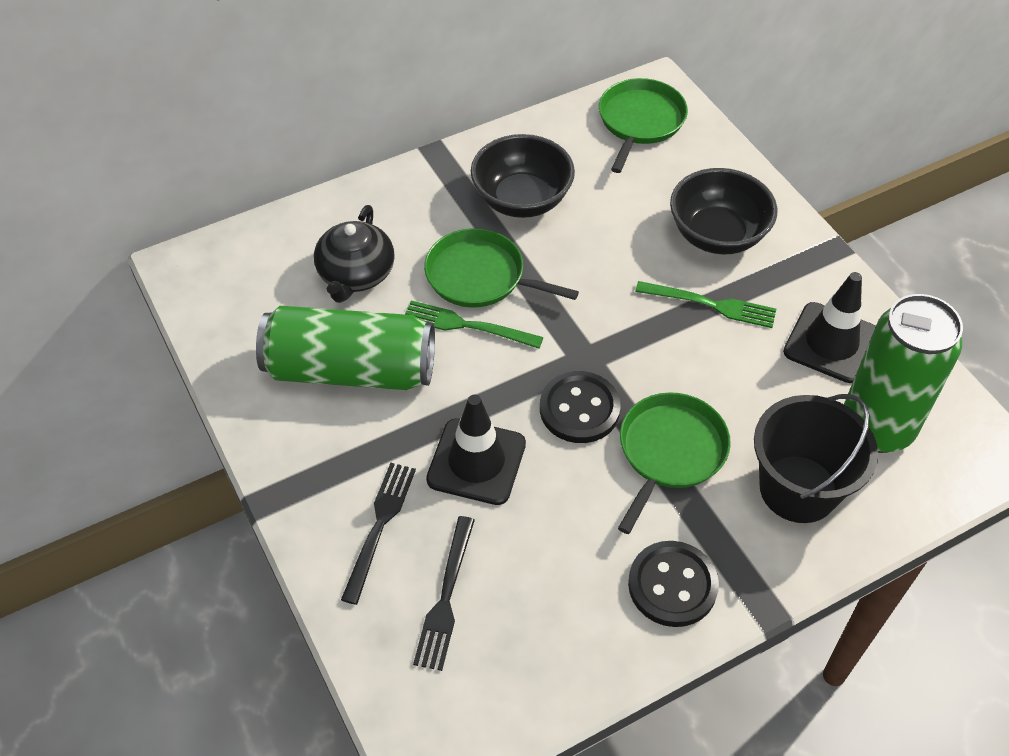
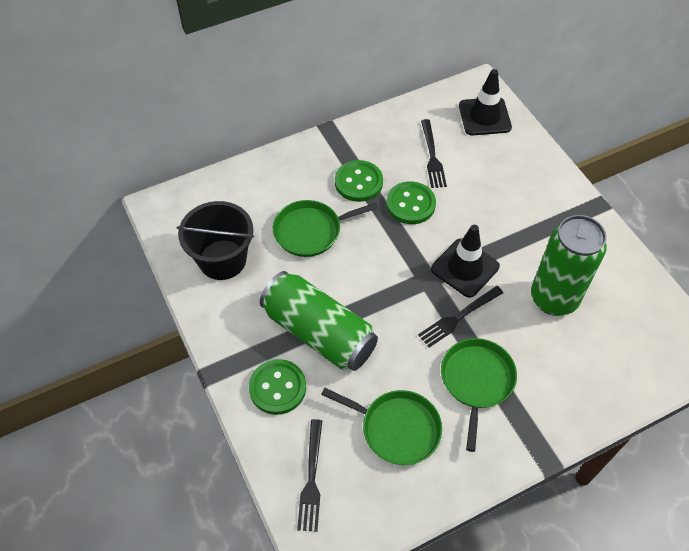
black bowl: 2 -> 0
black button: 2 -> 0
black fork: 2 -> 3
black teapot: 1 -> 0
green button: 0 -> 3
green fork: 2 -> 0

